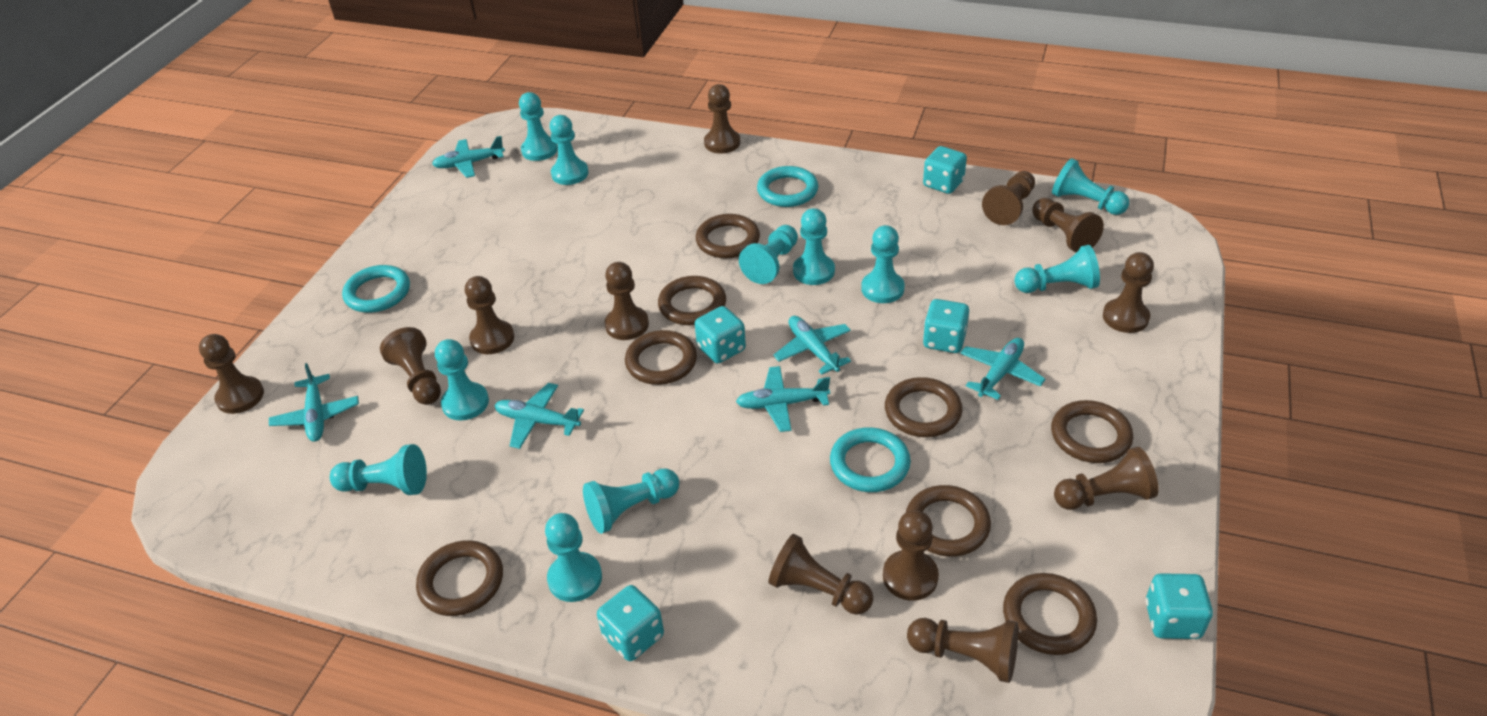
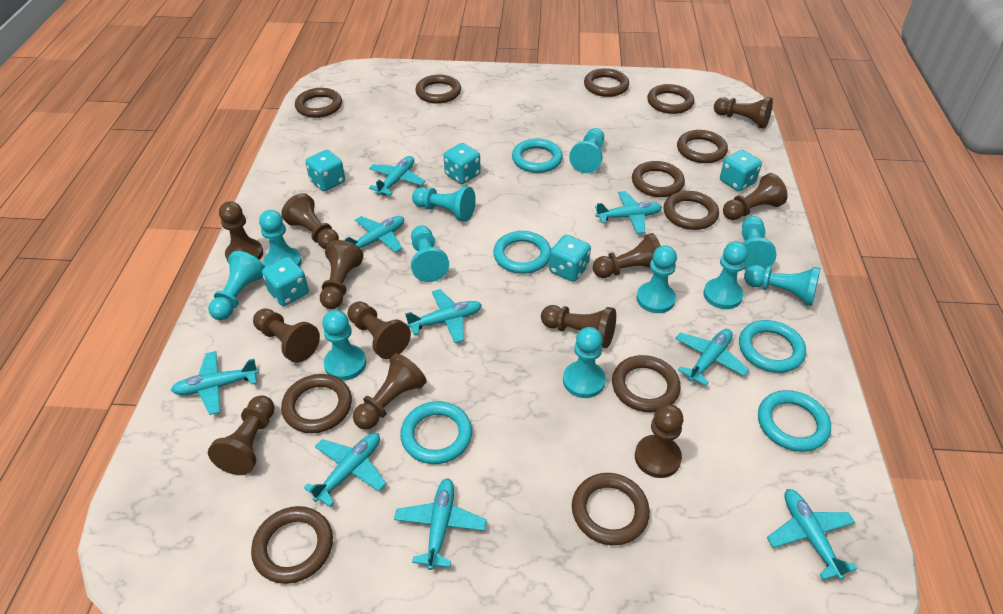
brown ring: 8 -> 11
turquoise plane: 6 -> 9
turquoise ring: 3 -> 5

